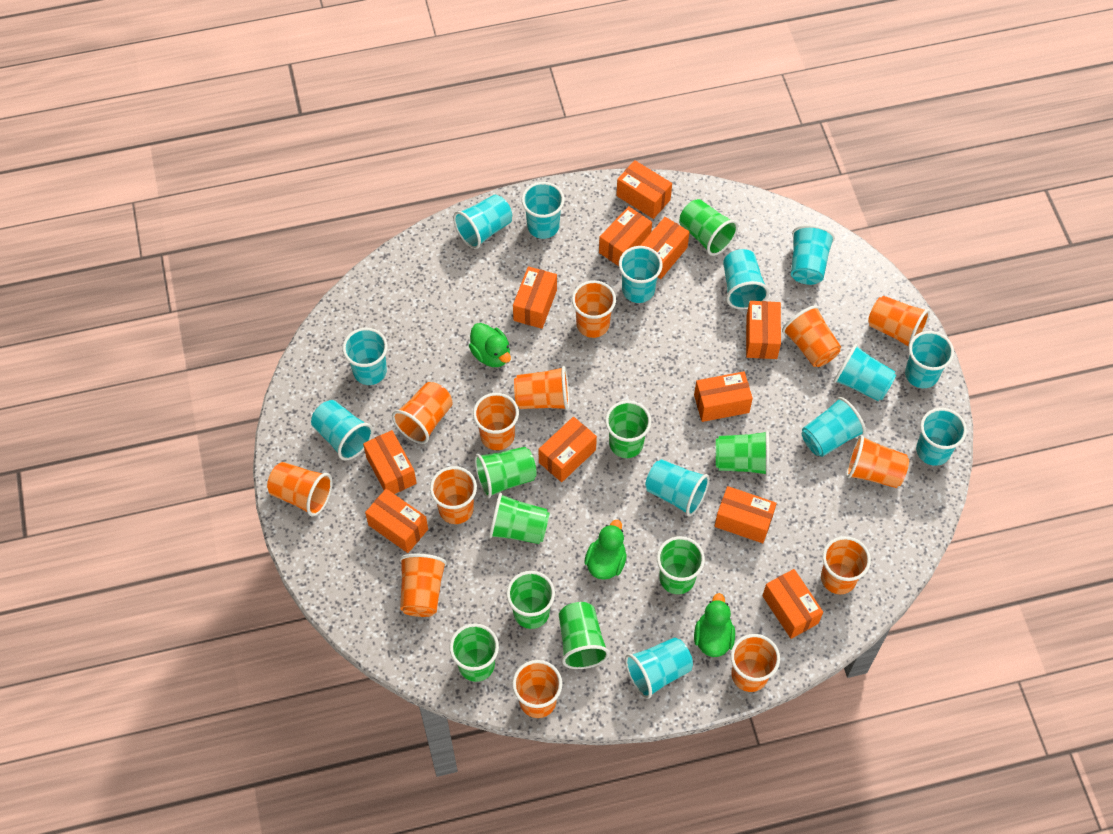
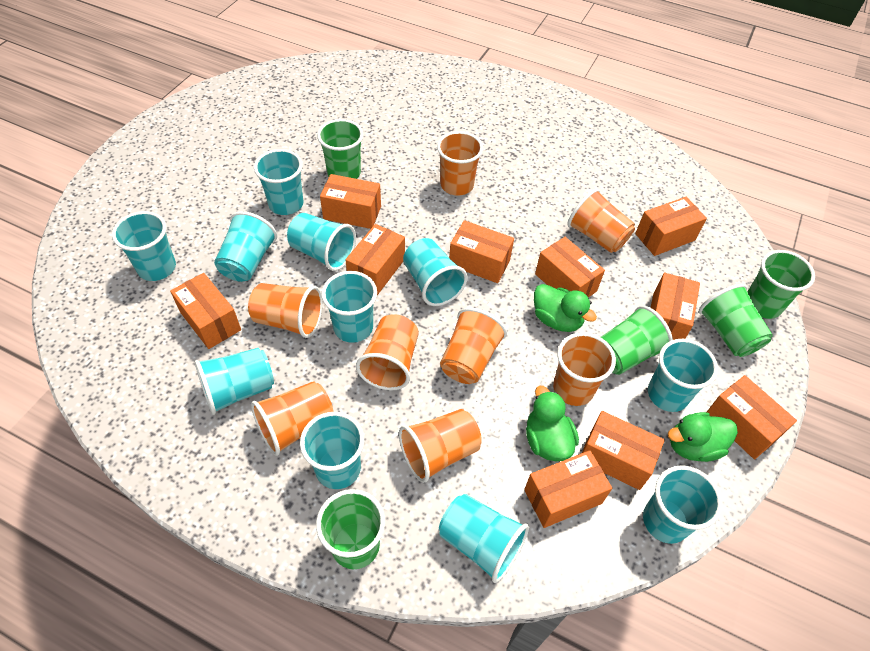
green cup: 9 -> 5
orange box: 11 -> 10
orange cup: 13 -> 8
turquoise cup: 13 -> 11

